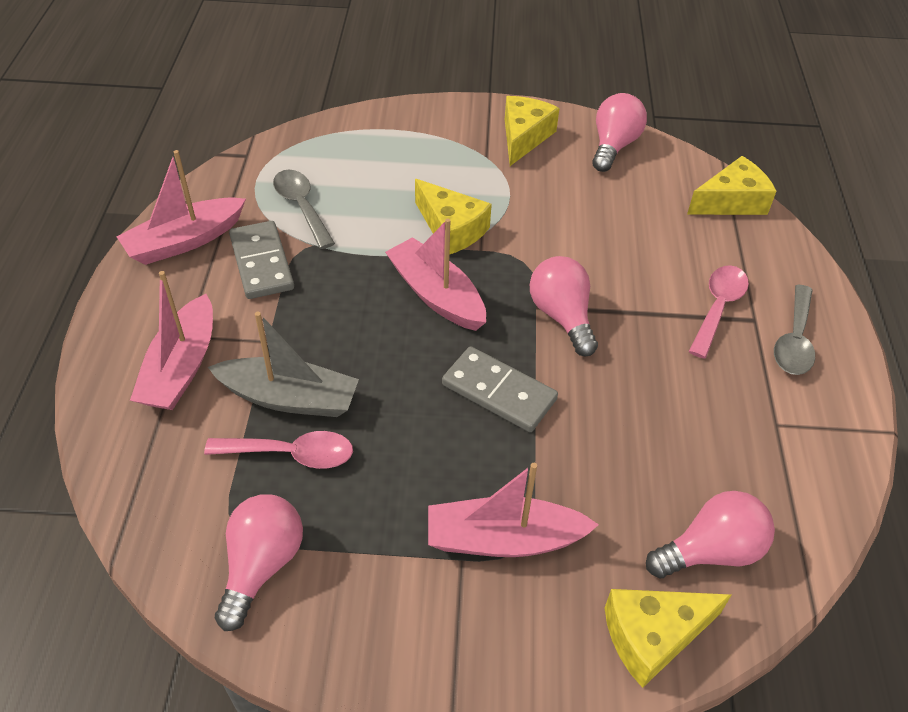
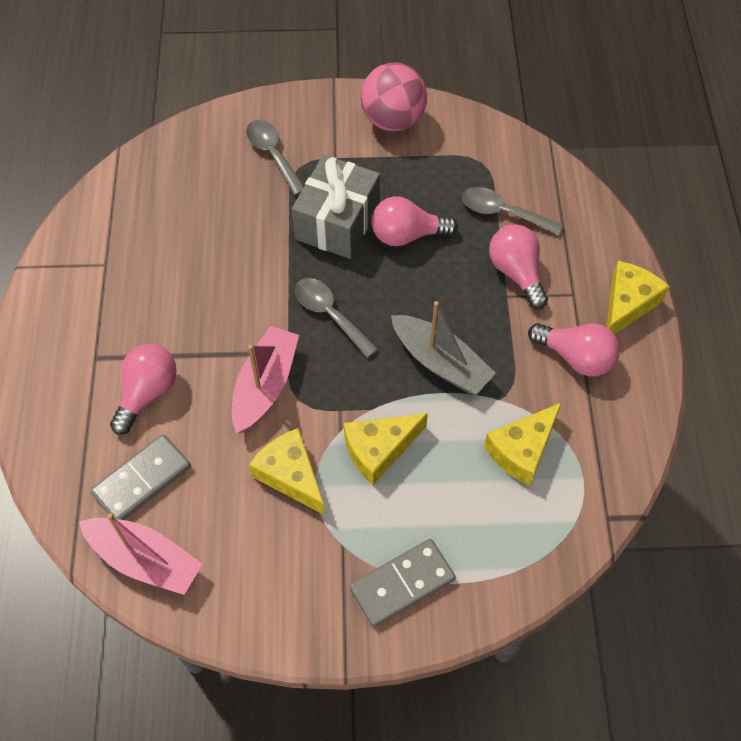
grey gift: 0 -> 1
grey spoon: 2 -> 3
pink ball: 0 -> 1
pink boat: 4 -> 2
pink spoon: 2 -> 0

